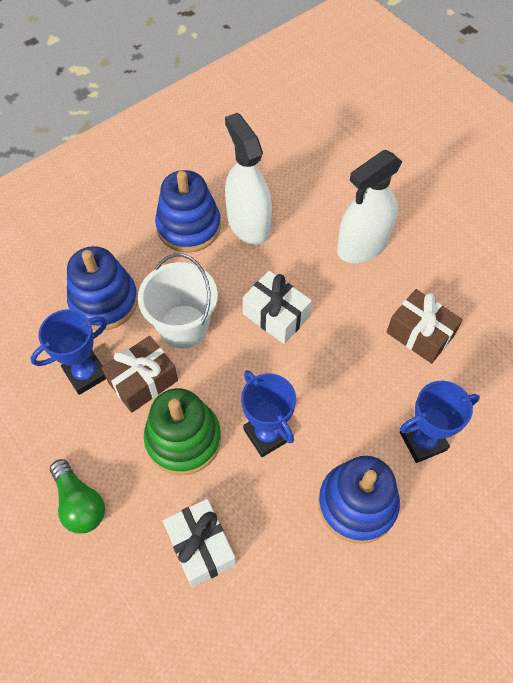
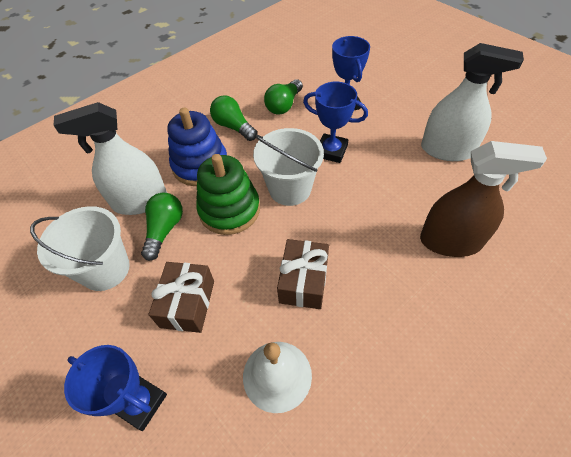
blue stacking toy: 3 -> 1
brown spray bottle: 0 -> 1
green light bulb: 1 -> 3
white bell: 0 -> 1
white bucket: 1 -> 2
white gift: 2 -> 0

